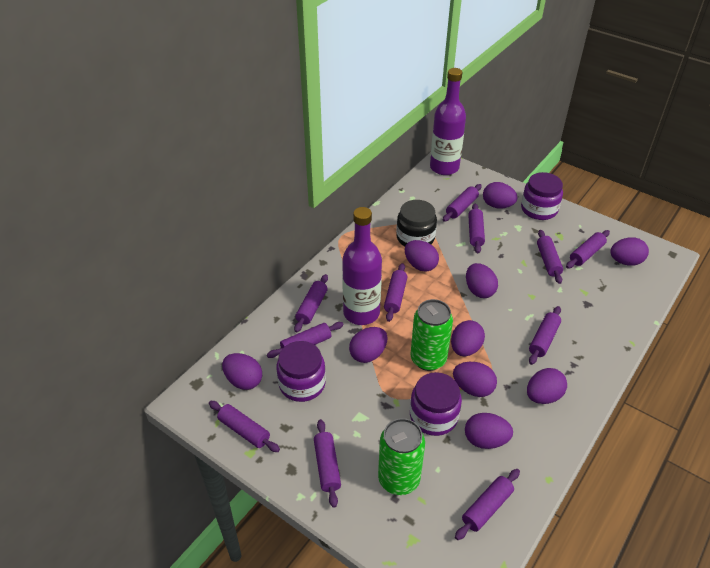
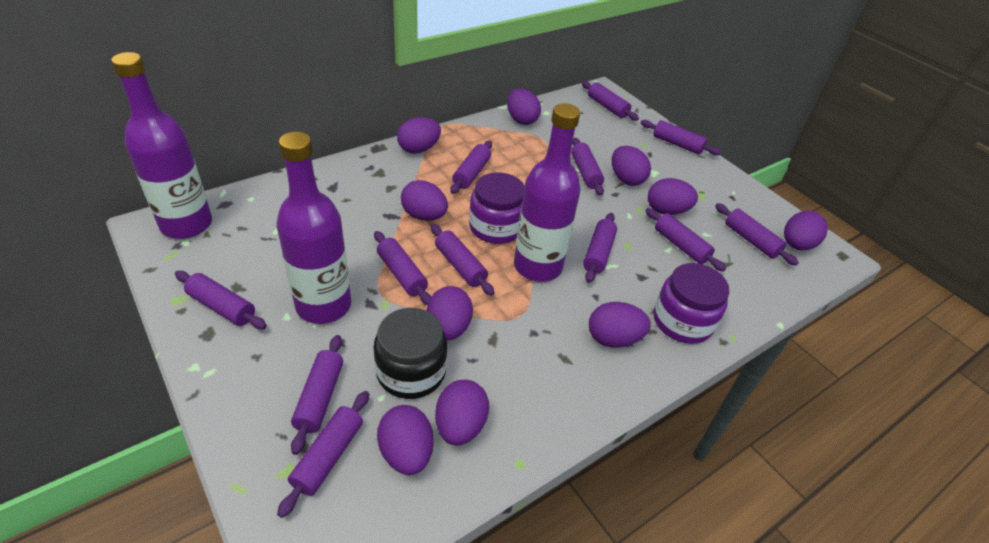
green can: 2 -> 0
purple bottle: 2 -> 3
purple jar: 3 -> 2
purple rolling pin: 11 -> 12

